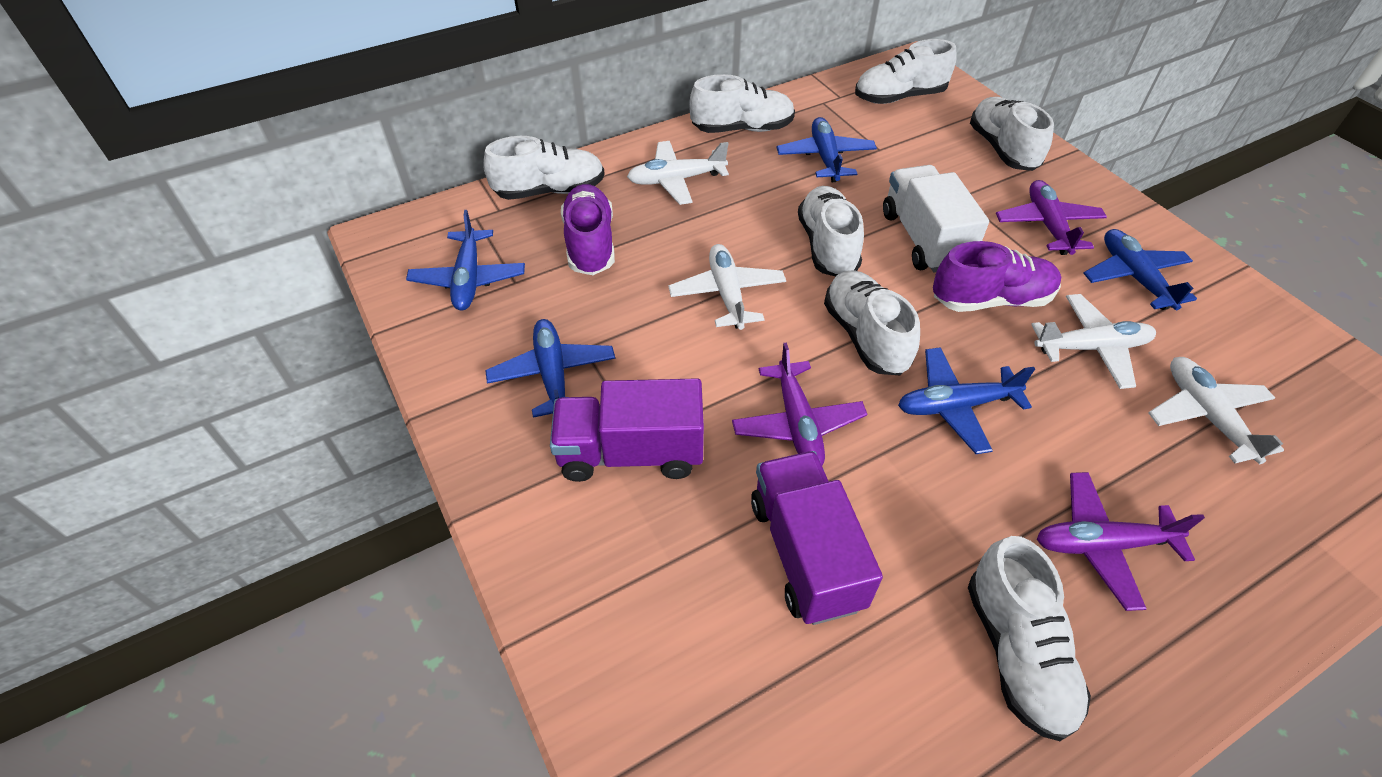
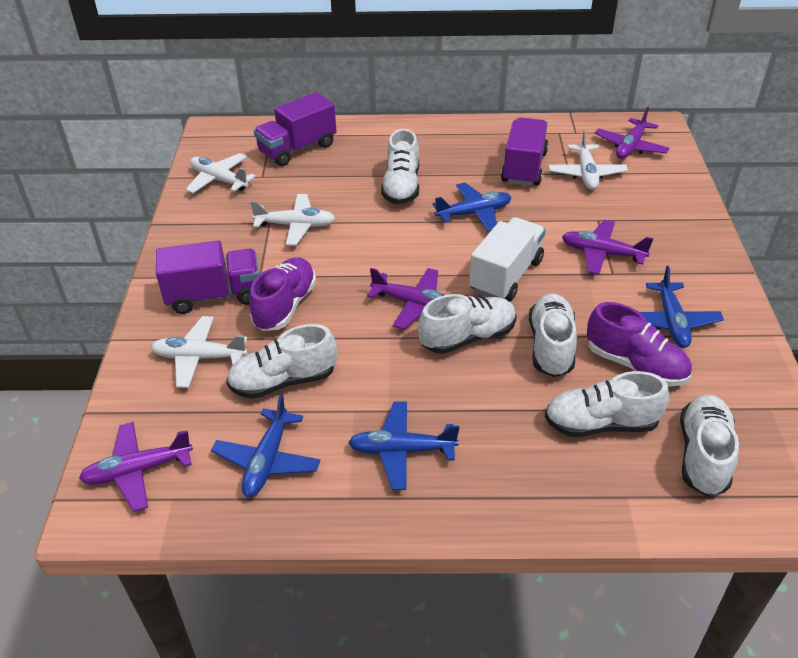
blue plane: 5 -> 4
purple plane: 3 -> 4
purple truck: 2 -> 3
white shoe: 7 -> 6

